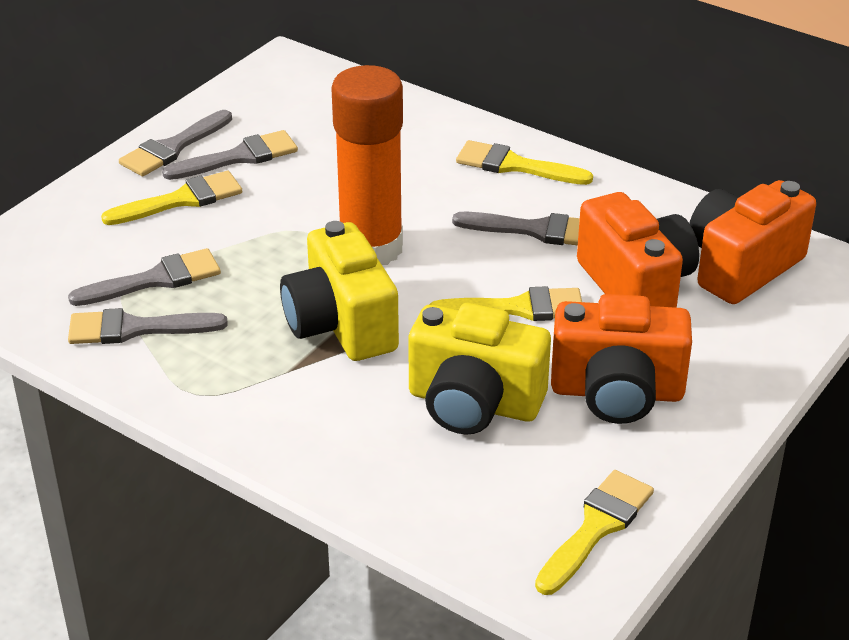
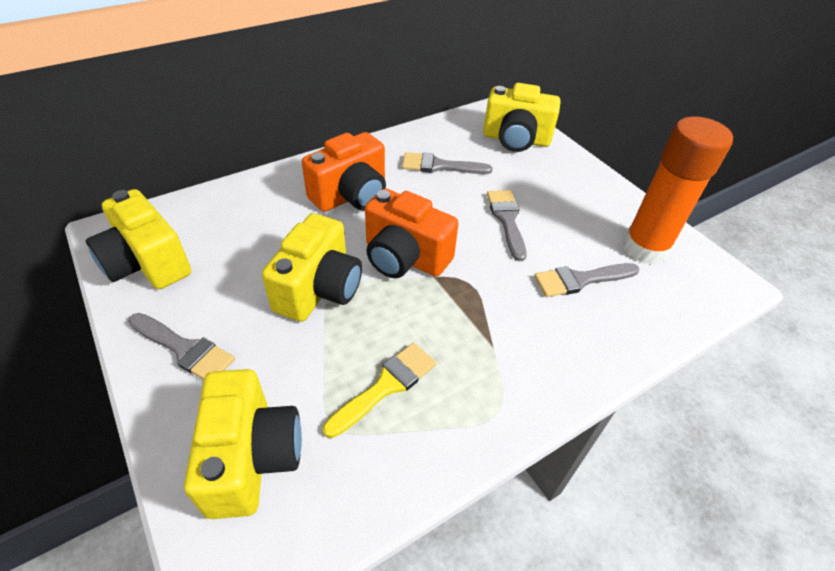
grey brush: 5 -> 4
orange camera: 3 -> 2
yellow brush: 4 -> 1
yellow camera: 2 -> 4

